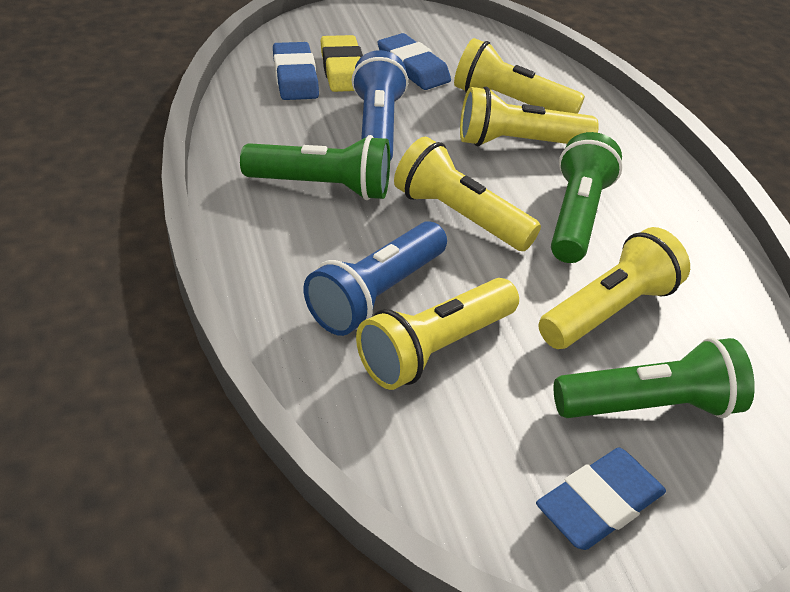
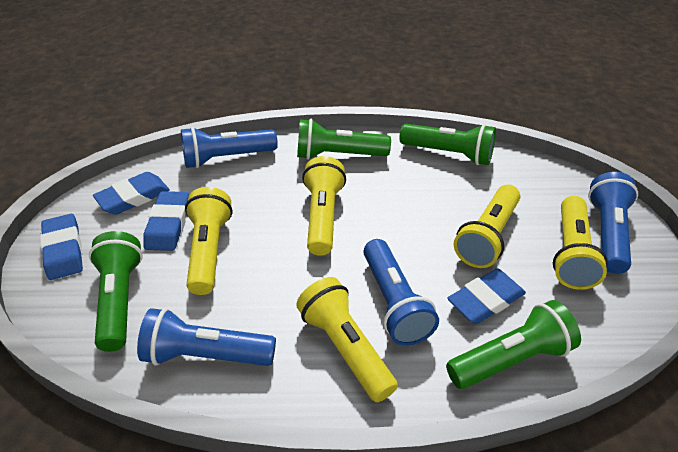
blue eraser: 3 -> 4
blue flashlight: 2 -> 4
green flashlight: 3 -> 4
yellow eraser: 1 -> 0

